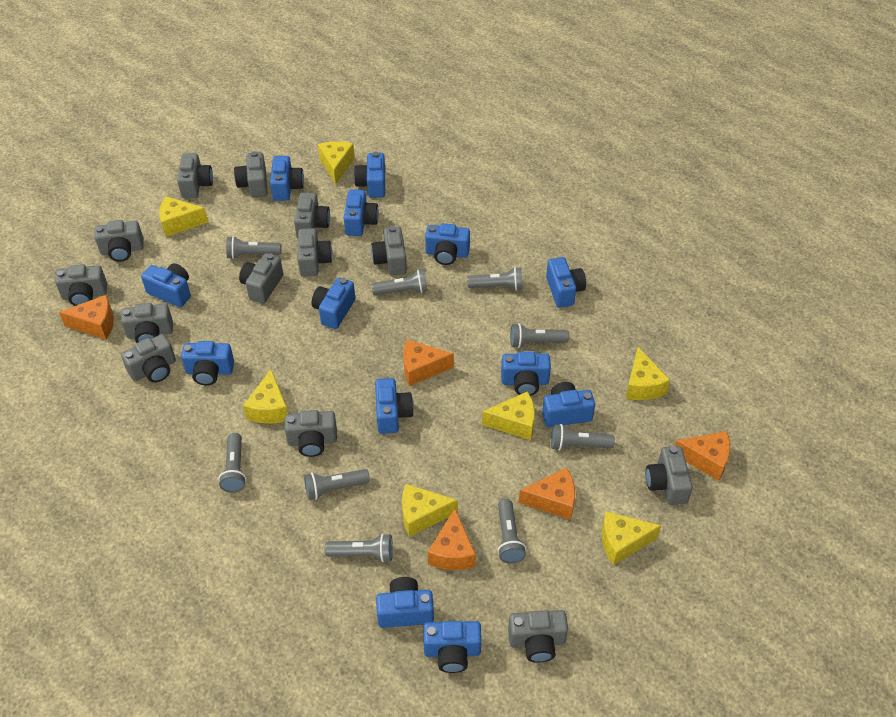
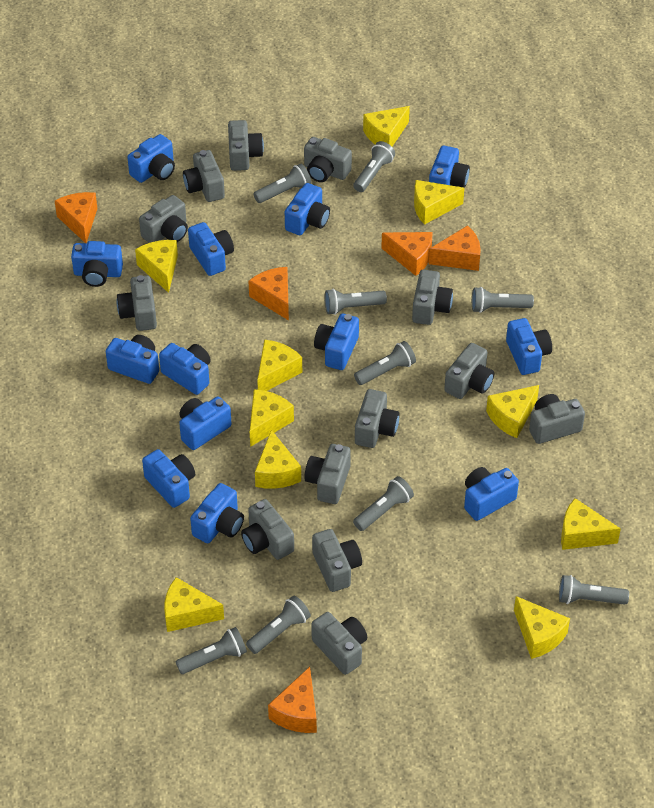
yellow cheese: 7 -> 10

